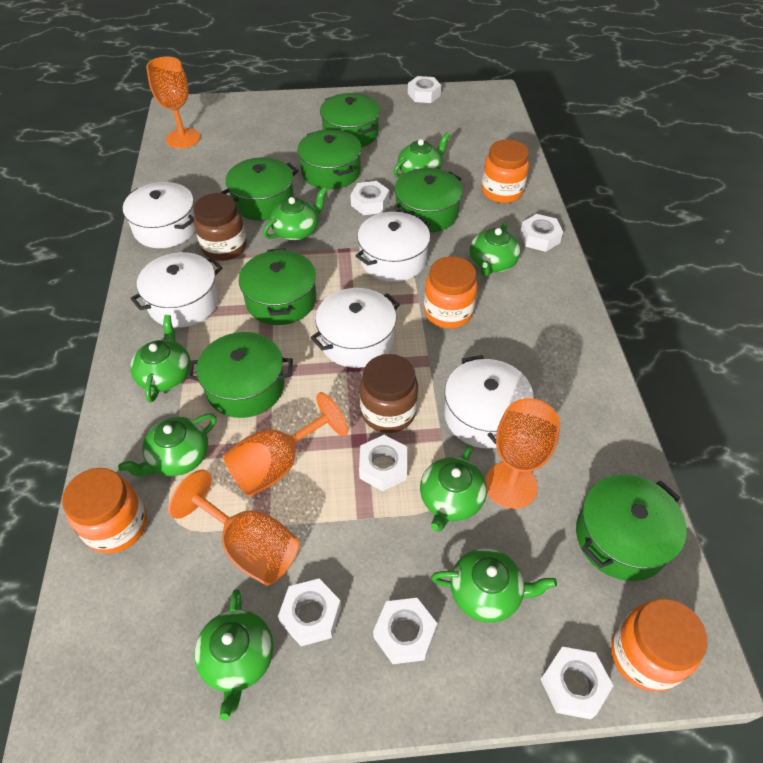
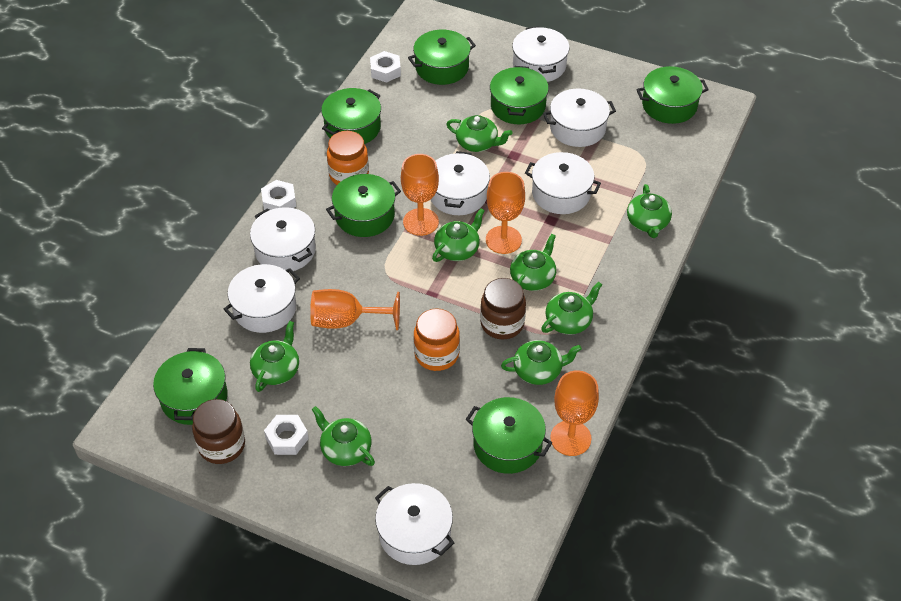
orange jar: 4 -> 2
white nut: 7 -> 3
white pot: 5 -> 7

